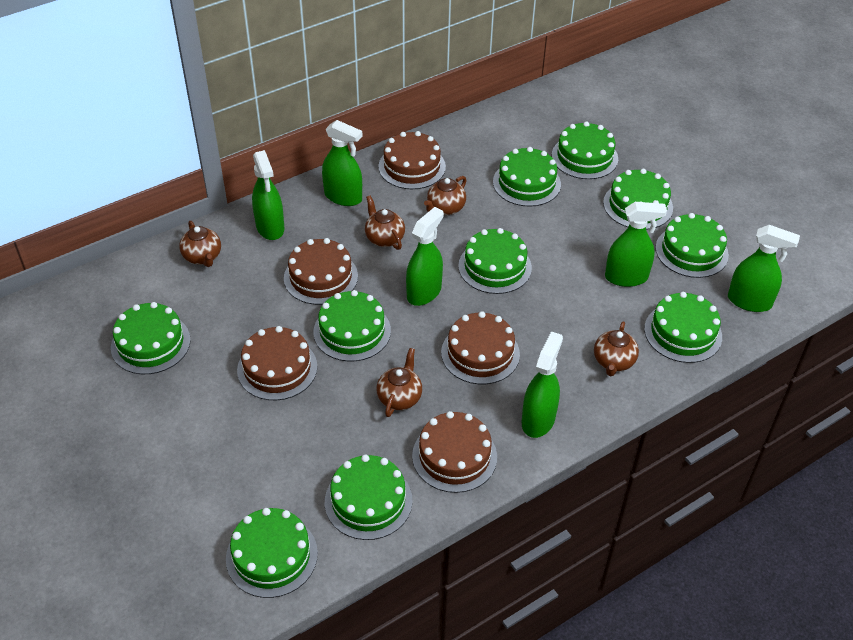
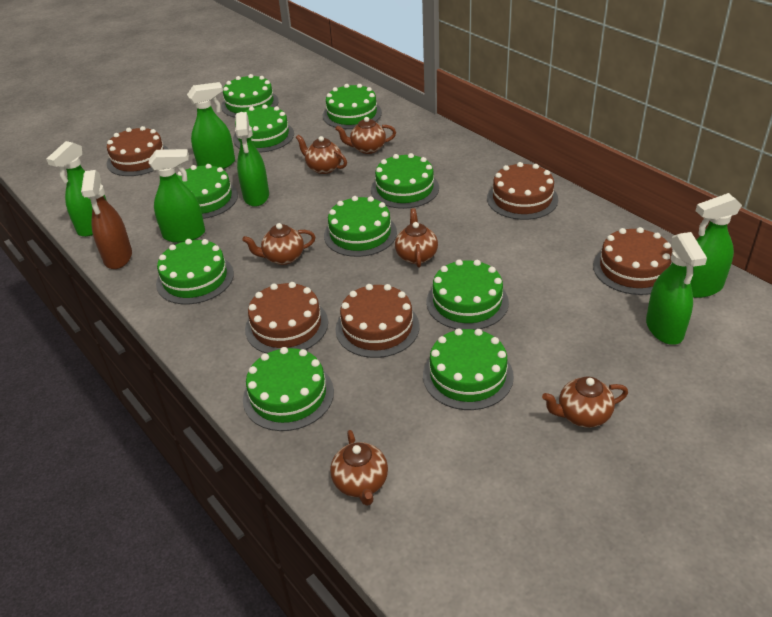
brown spray bottle: 0 -> 1
brown teapot: 5 -> 6

